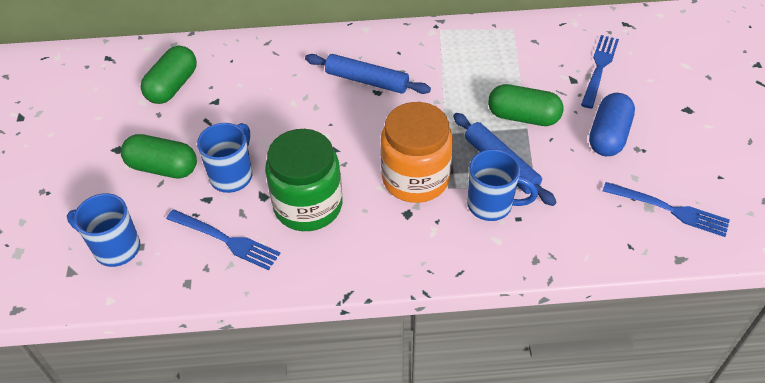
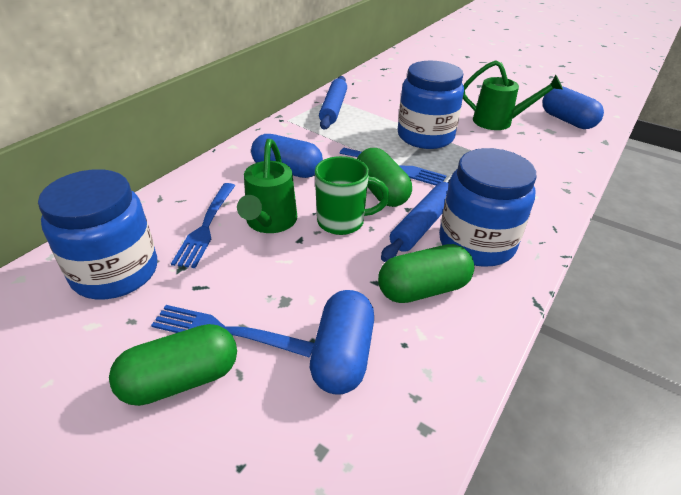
blue capsule: 1 -> 3
blue jar: 0 -> 3
blue mug: 3 -> 0
green jar: 1 -> 0
green mug: 0 -> 1
green watering can: 0 -> 2
orange jar: 1 -> 0

